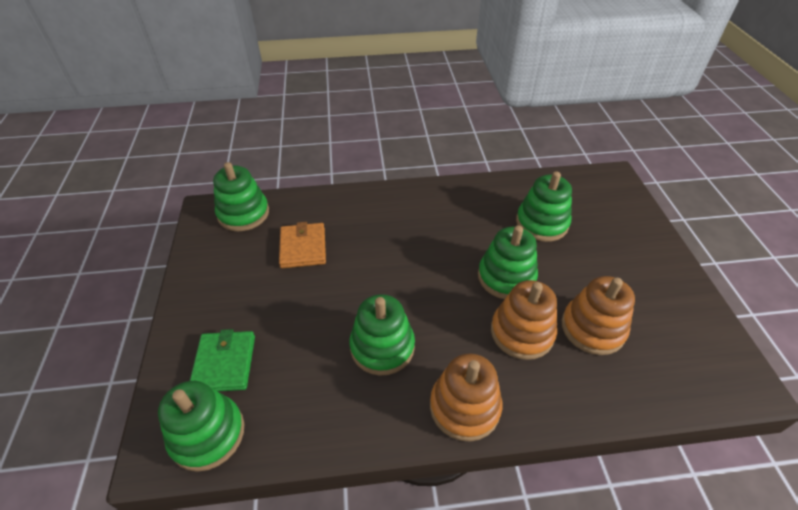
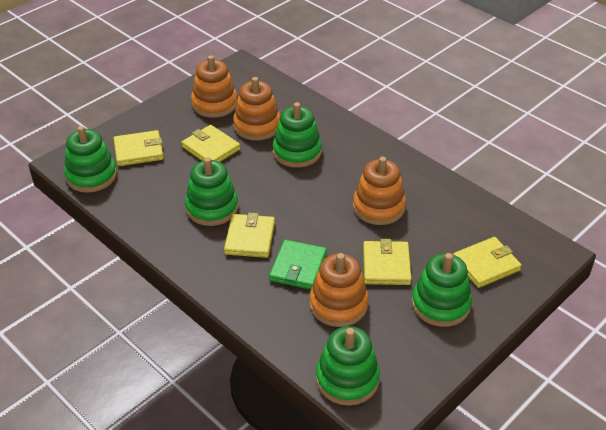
orange stacking toy: 3 -> 4
orange wallet: 1 -> 0
yellow wallet: 0 -> 5

